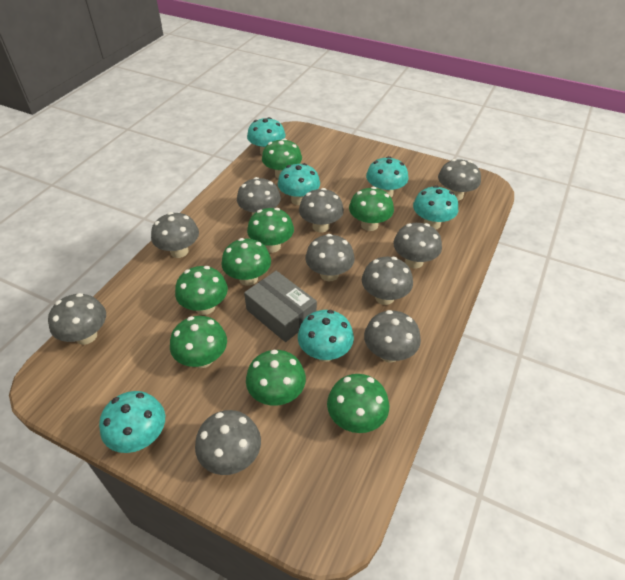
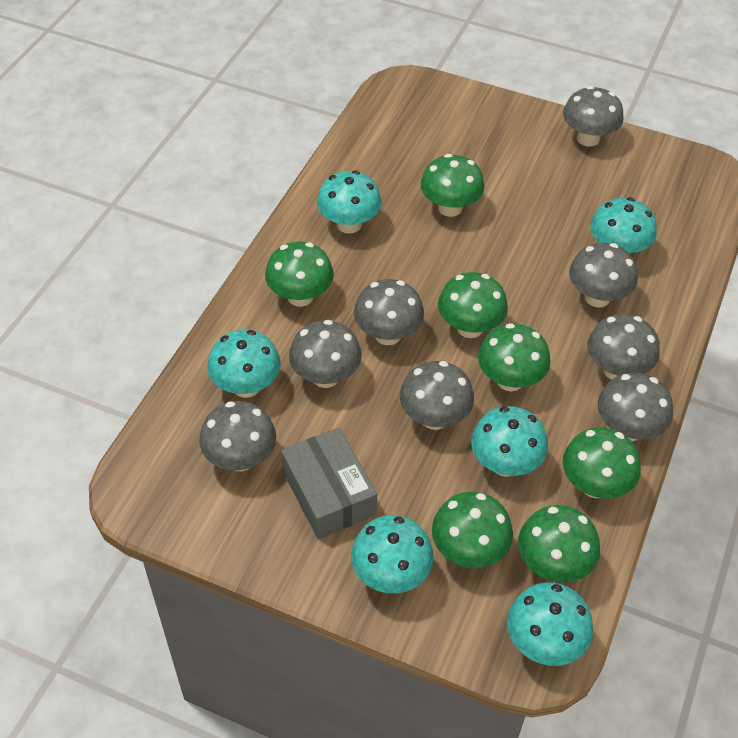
green mushroom: 8 -> 7
grey mushroom: 10 -> 8

